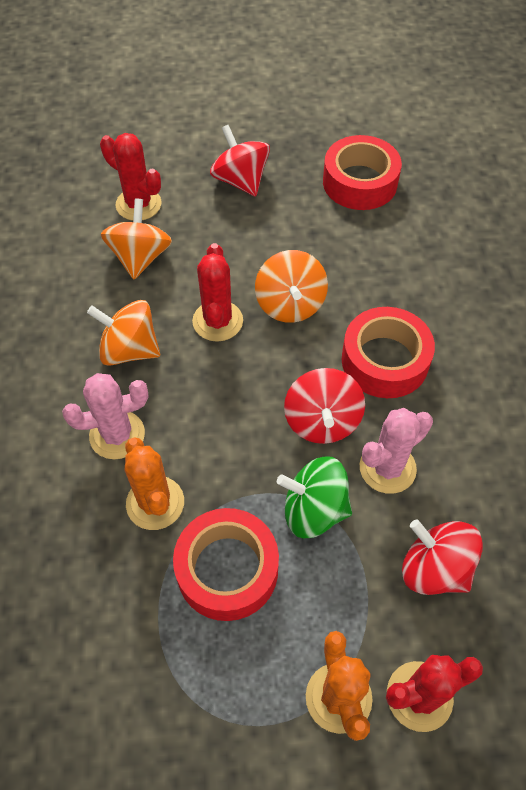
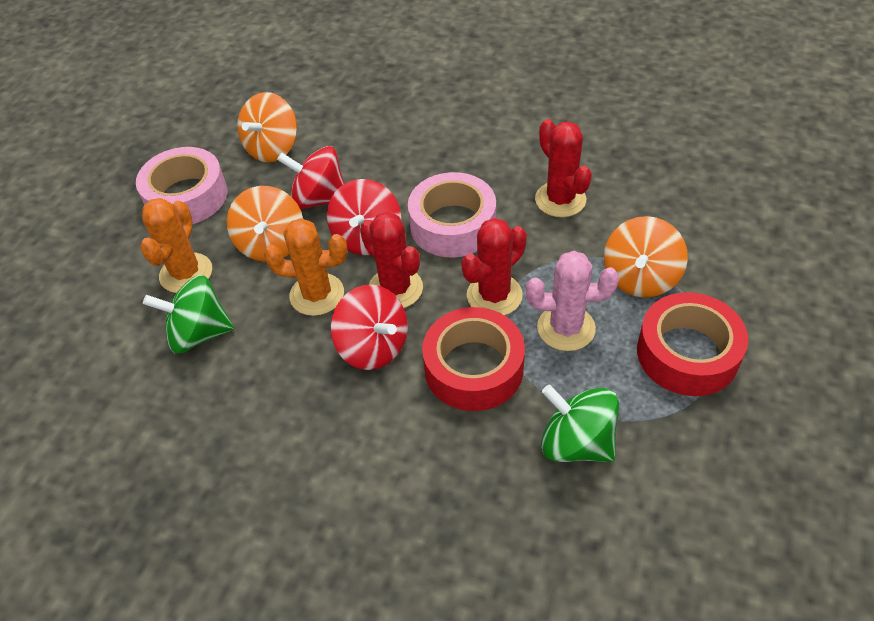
green spinning top: 1 -> 2
pink cactus: 2 -> 1
pink tape: 0 -> 2
red tape: 3 -> 2

